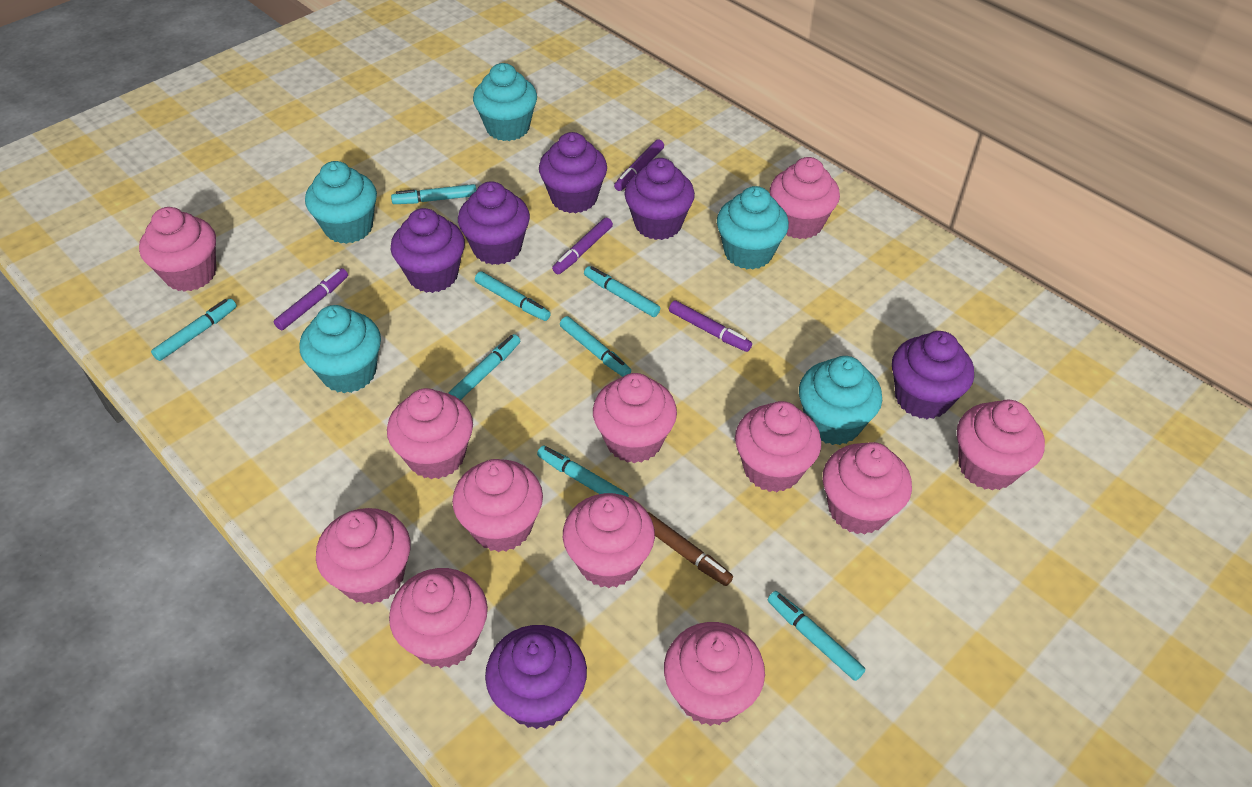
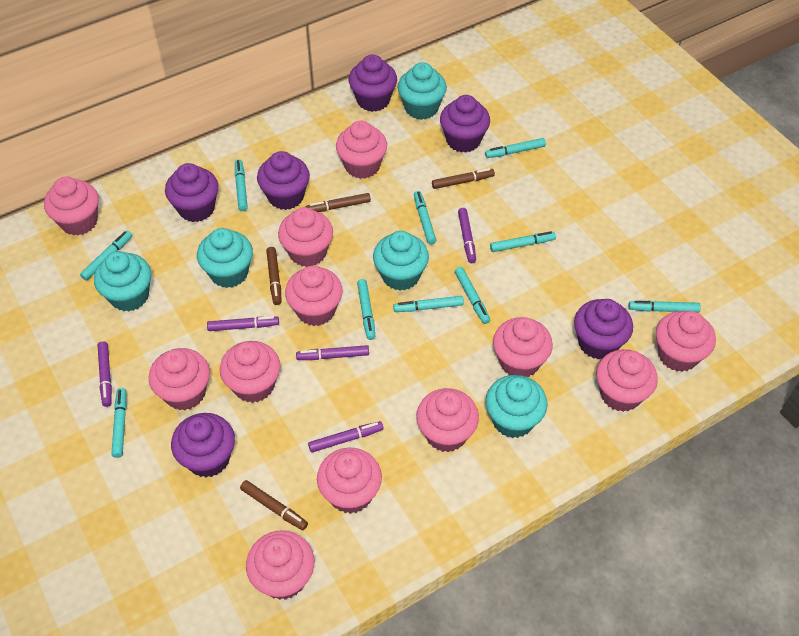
brown marker: 1 -> 4
purple marker: 4 -> 5
turquoise marker: 8 -> 10

